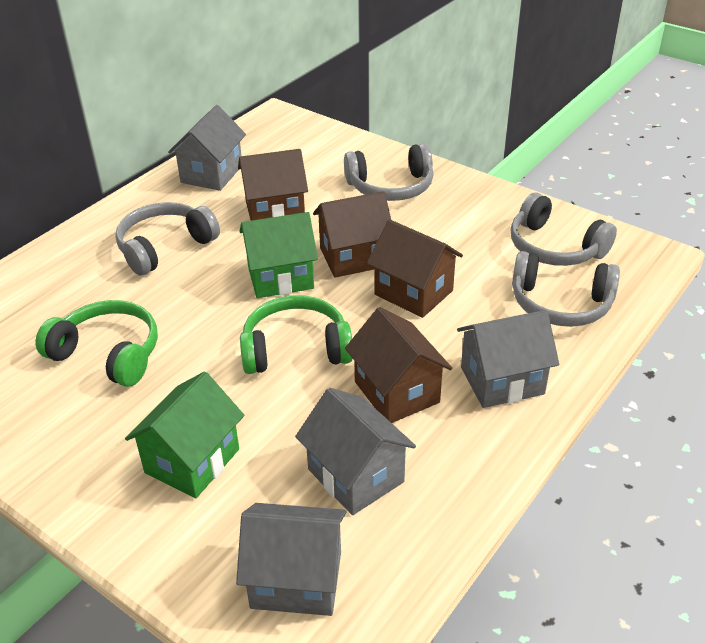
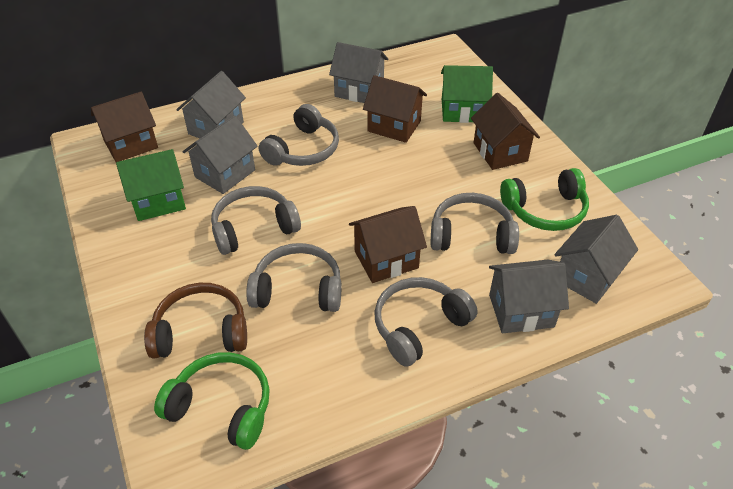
brown headphones: 0 -> 1
grey headphones: 4 -> 5
grey house: 4 -> 5

